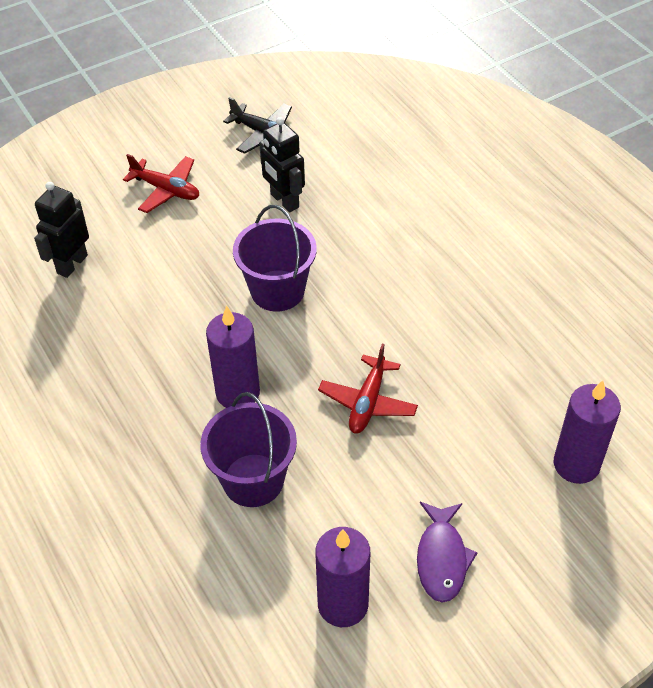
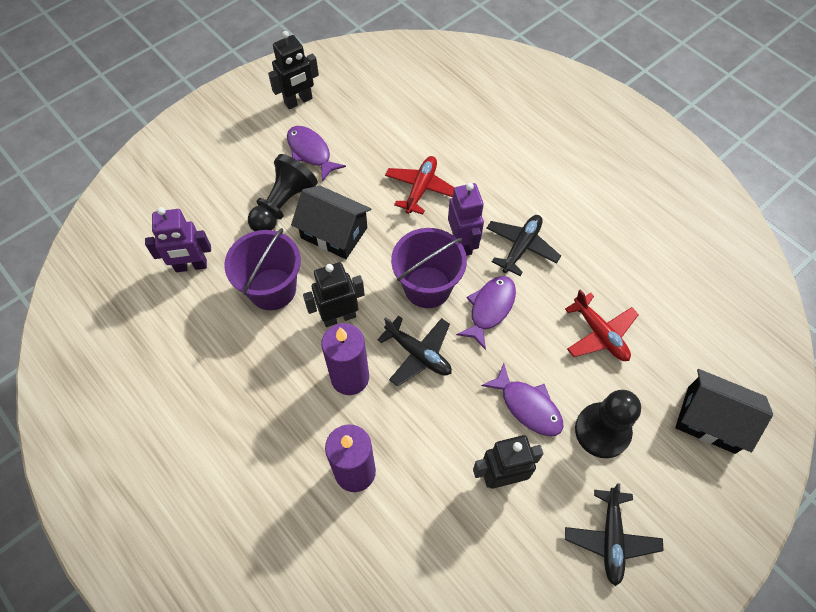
black house: 0 -> 2
black pawn: 0 -> 2
black plane: 1 -> 3
black robot: 2 -> 3
purple candle: 3 -> 2
purple fish: 1 -> 3
purple robot: 0 -> 2

